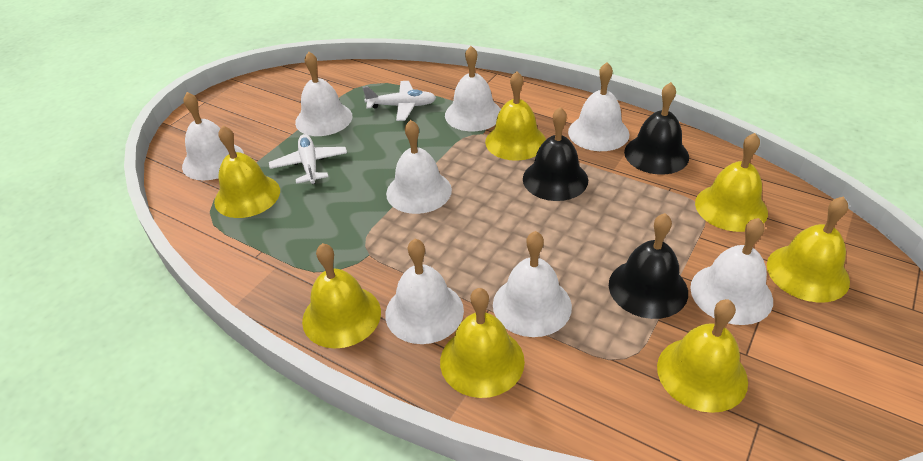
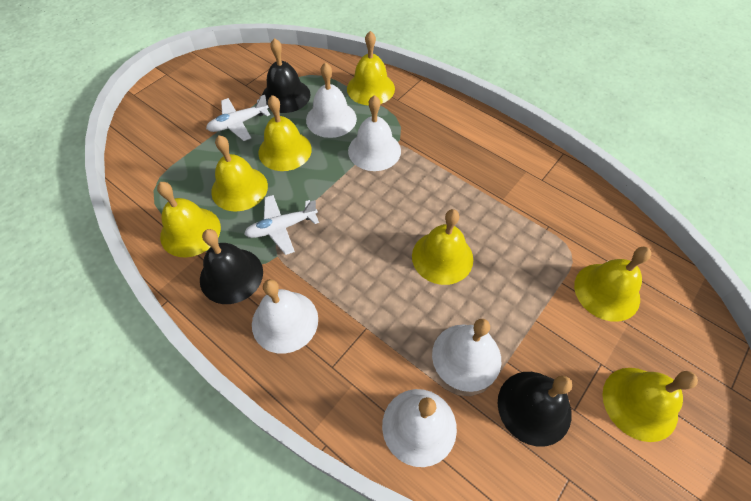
white bell: 8 -> 5

